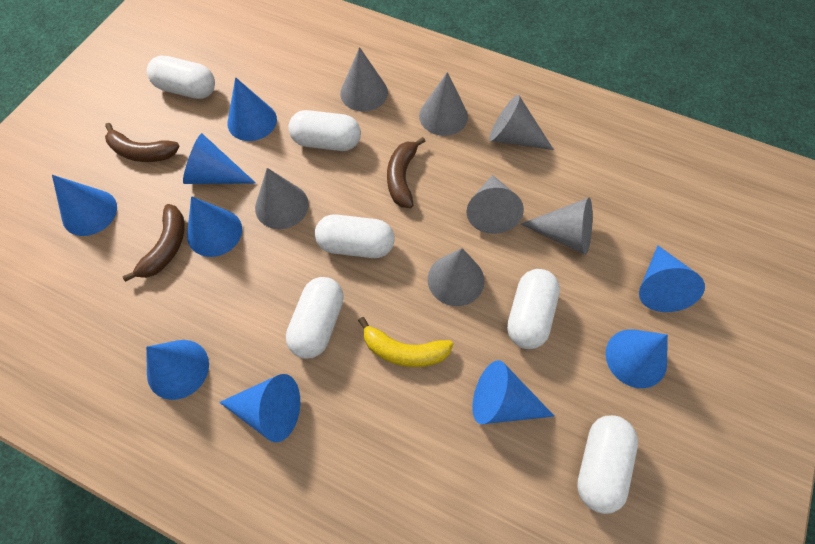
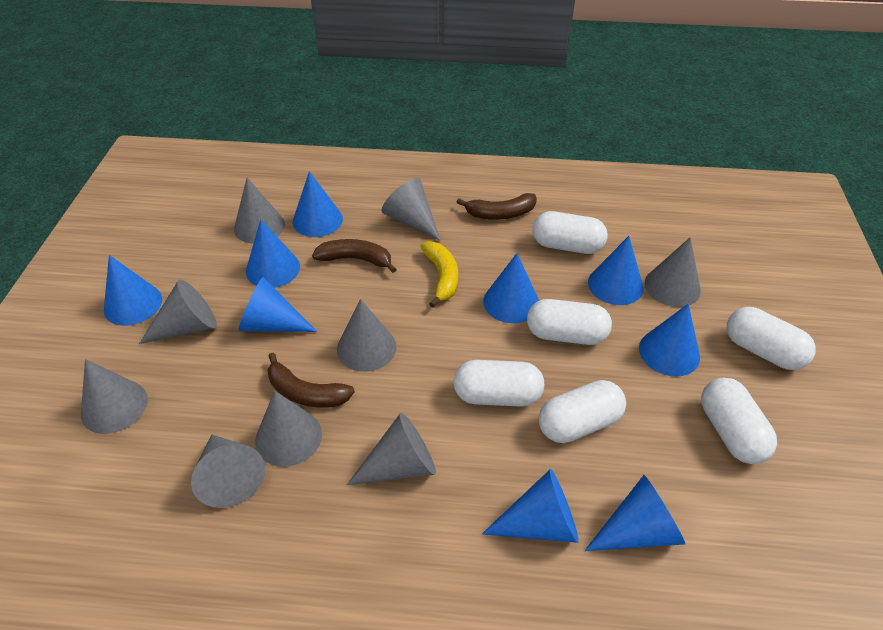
grey cone: 7 -> 9

